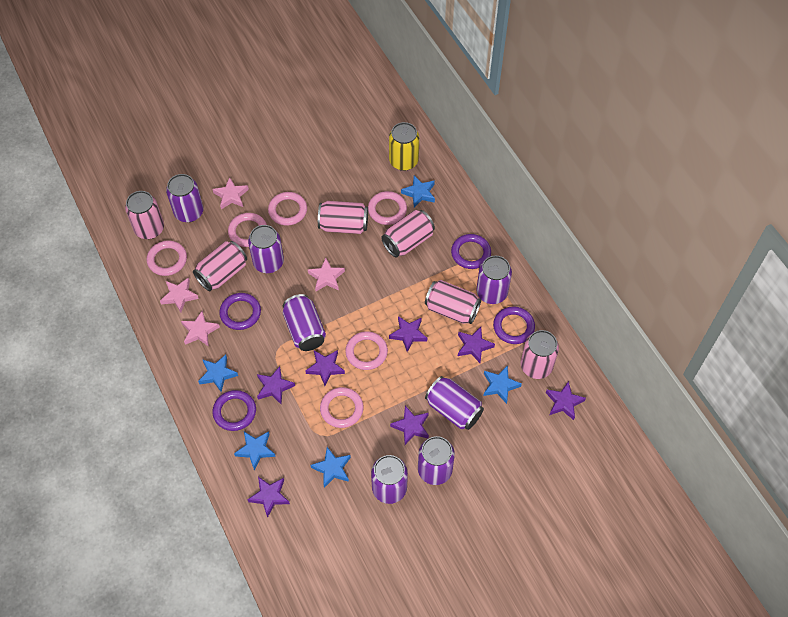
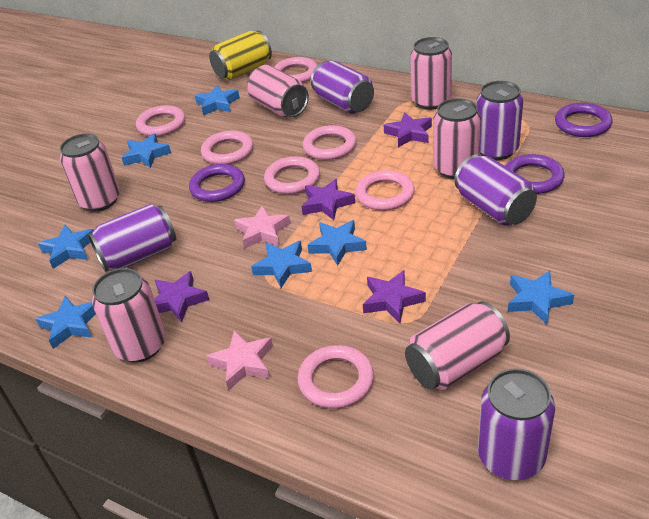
blue star: 5 -> 7
pink ring: 6 -> 7
pink star: 4 -> 2
purple can: 7 -> 5
purple ring: 4 -> 3
purple star: 7 -> 4

